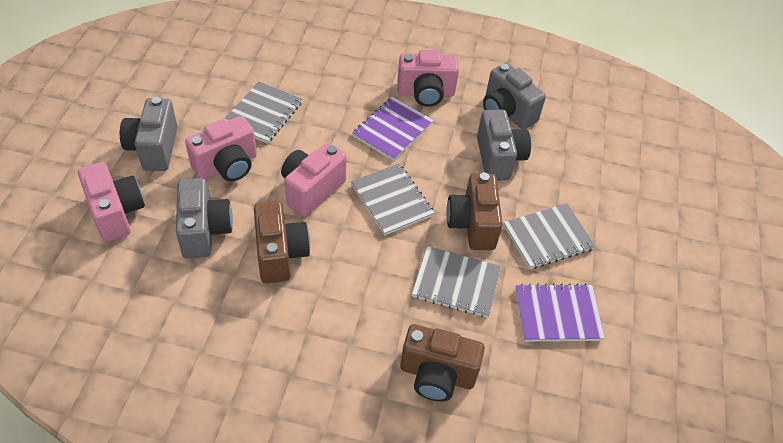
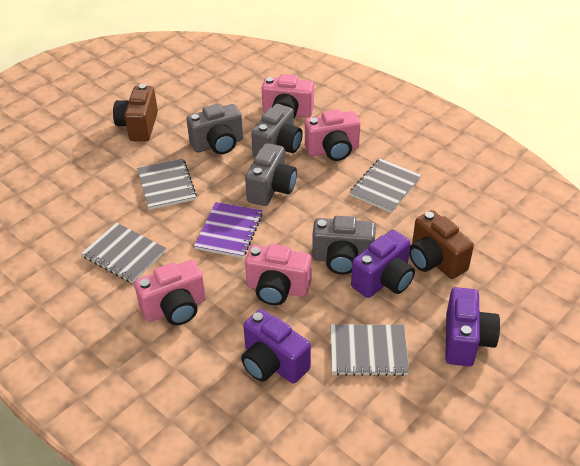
brown camera: 3 -> 2
purple camera: 0 -> 3
purple notebook: 2 -> 1

